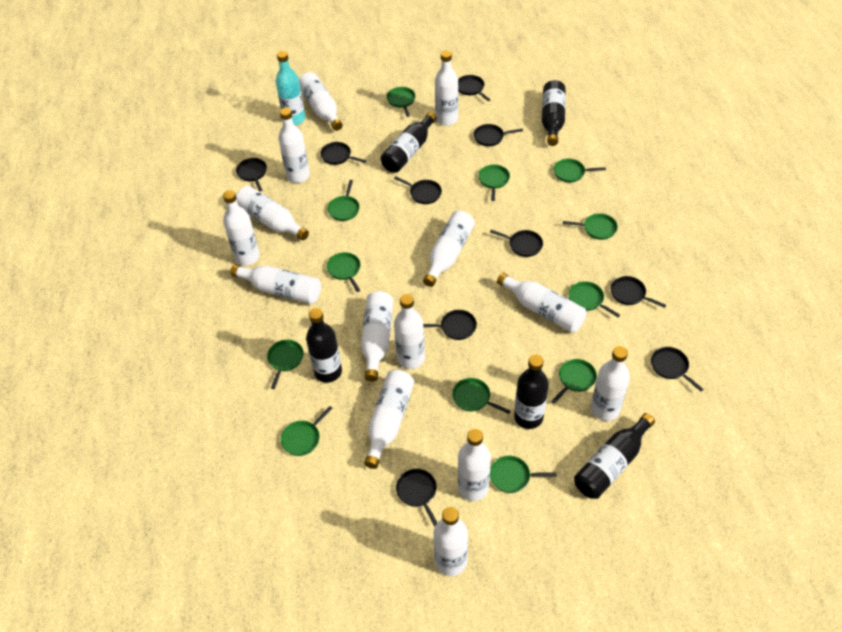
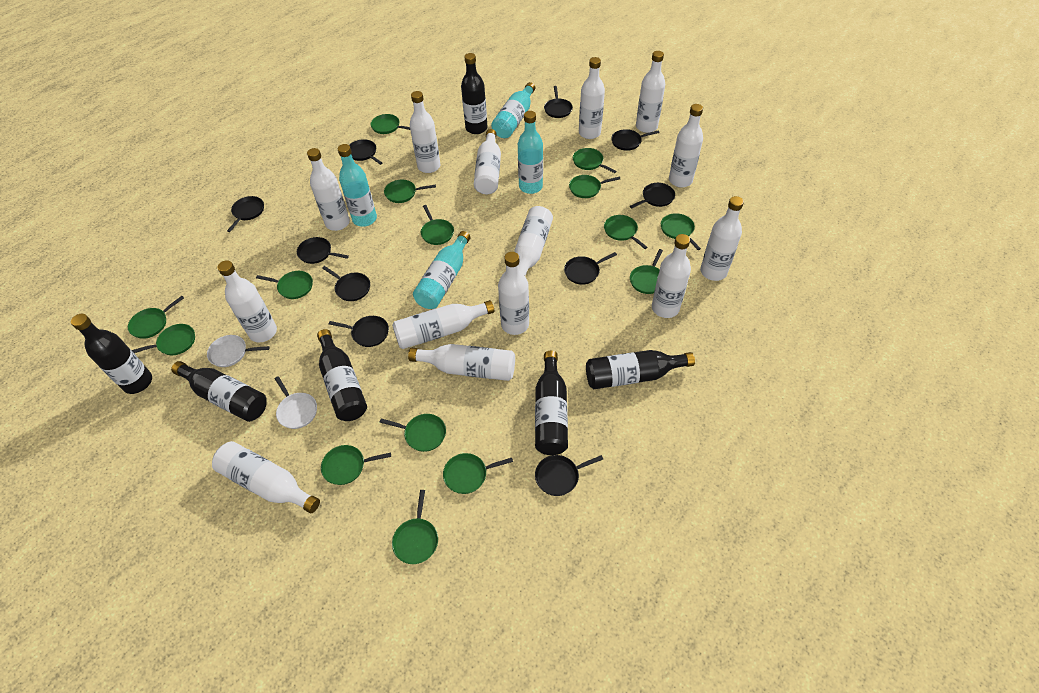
black bottle: 5 -> 6
green pan: 12 -> 15
turquoise bottle: 1 -> 4
white pan: 0 -> 2

